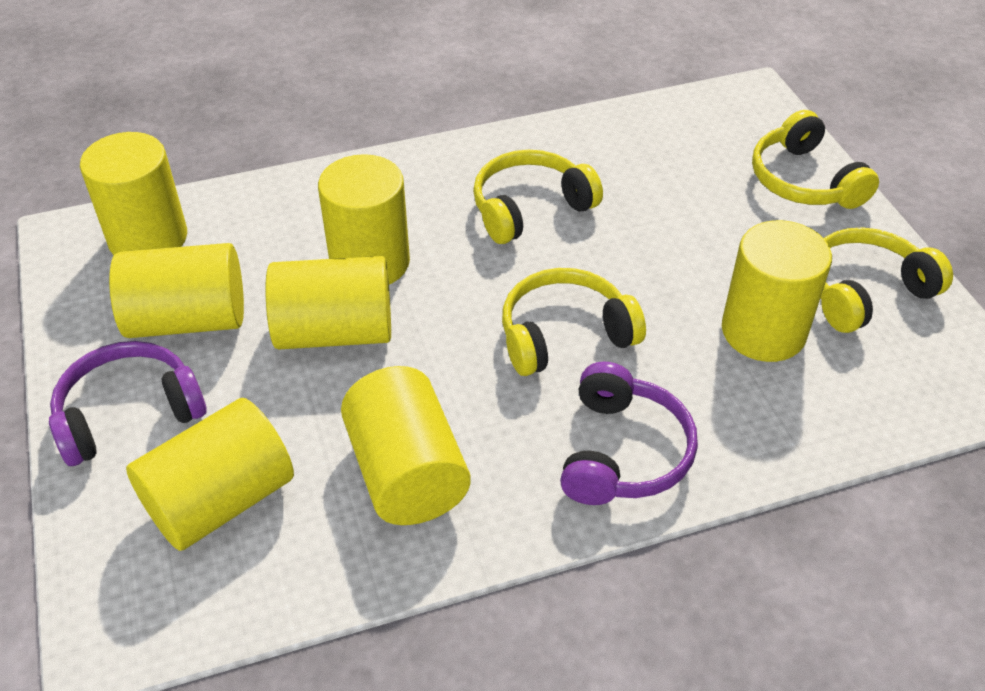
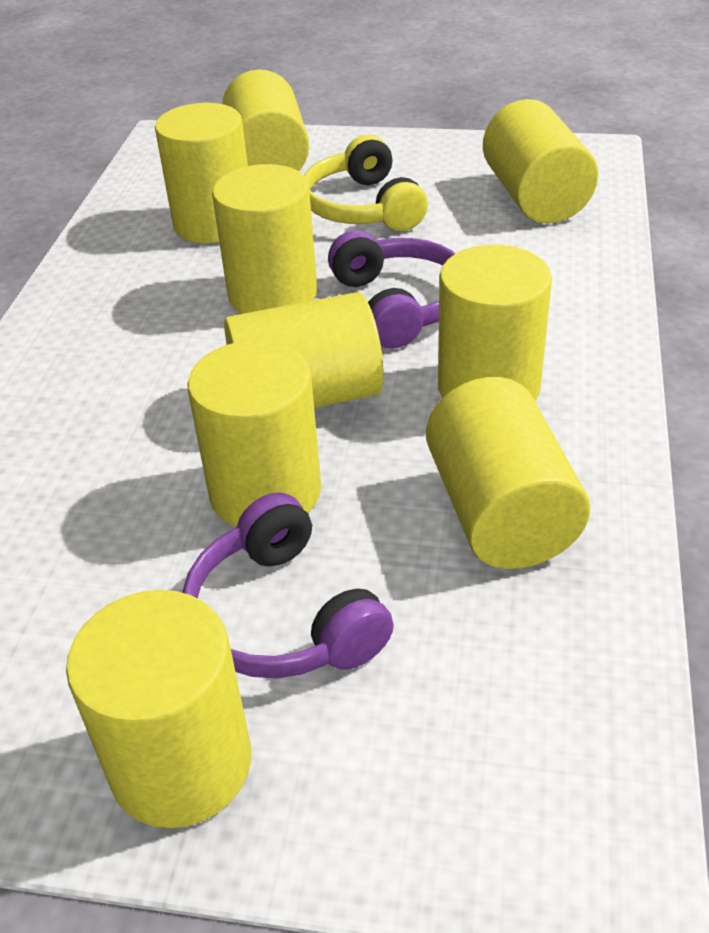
yellow cylinder: 7 -> 9
yellow headphones: 4 -> 1

